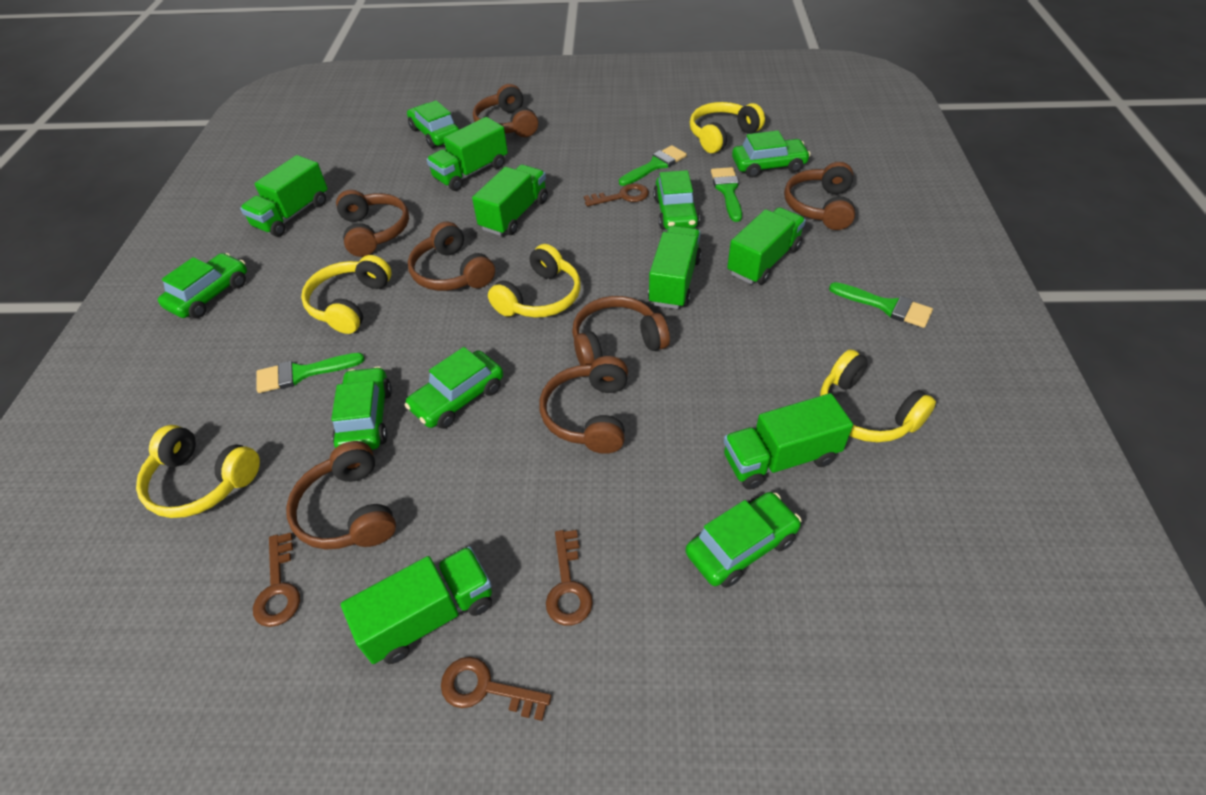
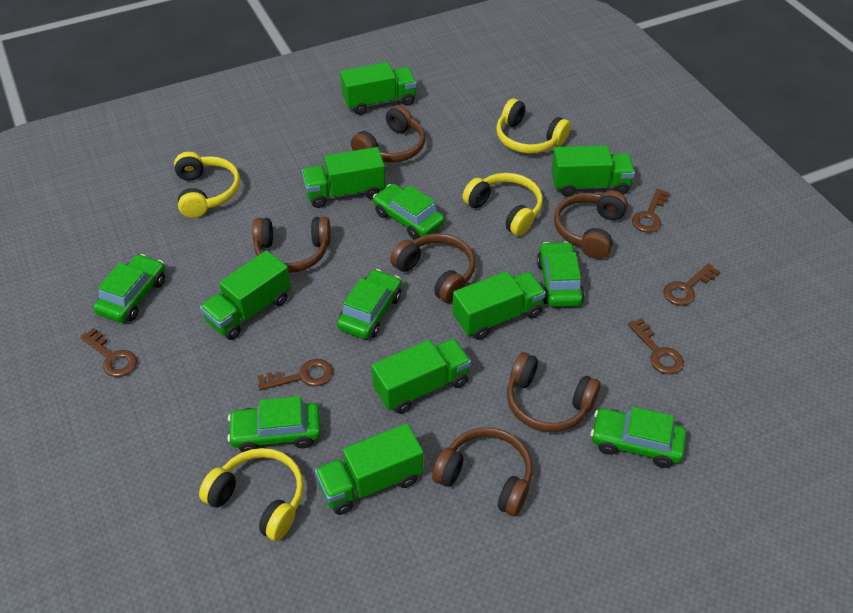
brown headphones: 7 -> 6
brown key: 4 -> 5
green brush: 4 -> 0
green car: 7 -> 6
yellow headphones: 5 -> 4

